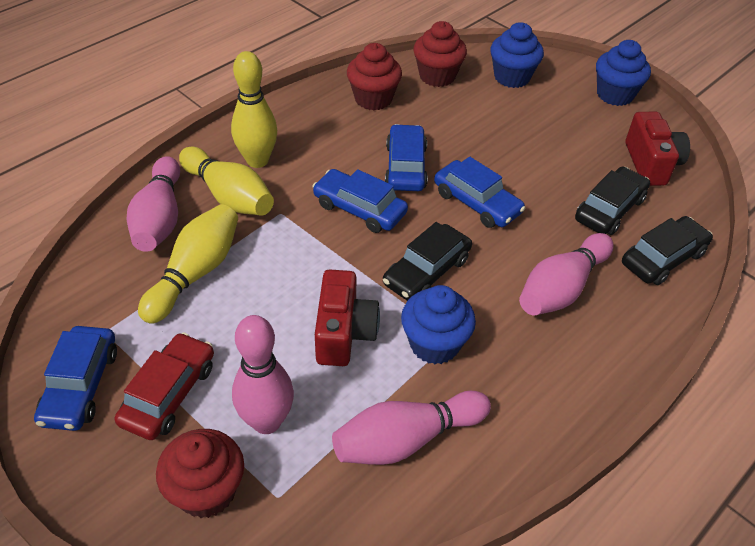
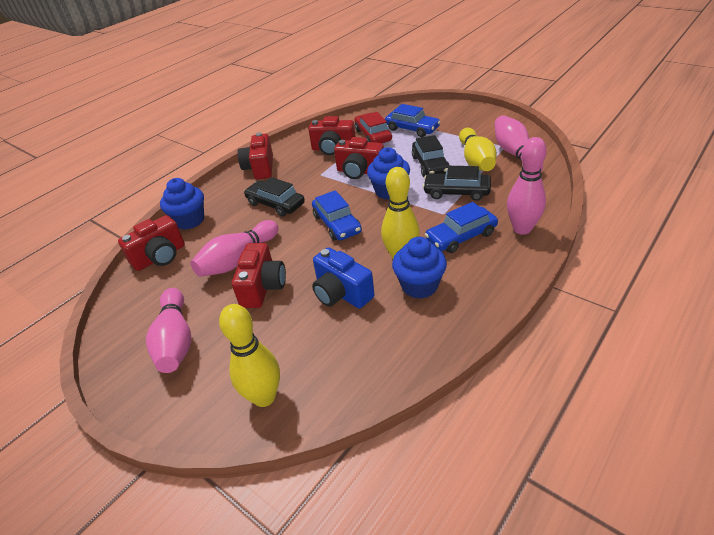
blue camera: 0 -> 1
blue car: 4 -> 3
red camera: 2 -> 5
red cupcake: 3 -> 0

